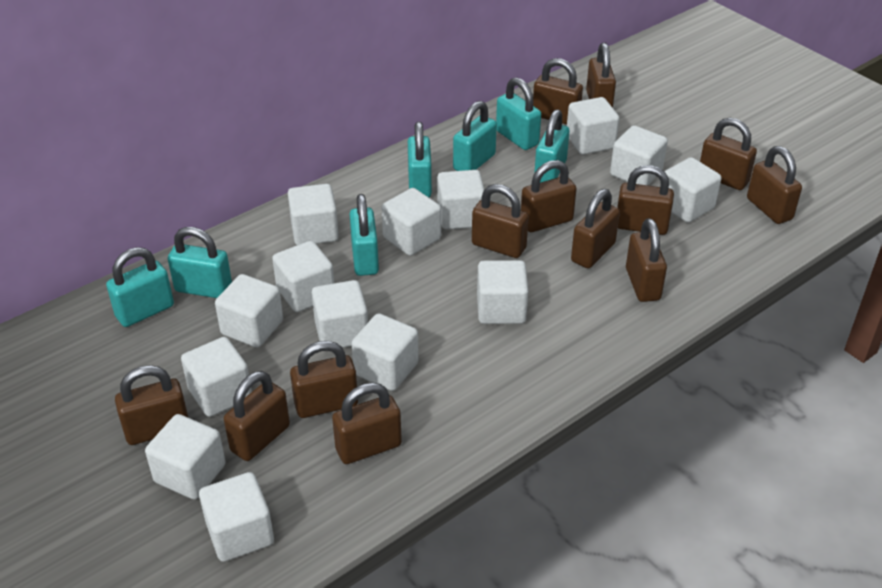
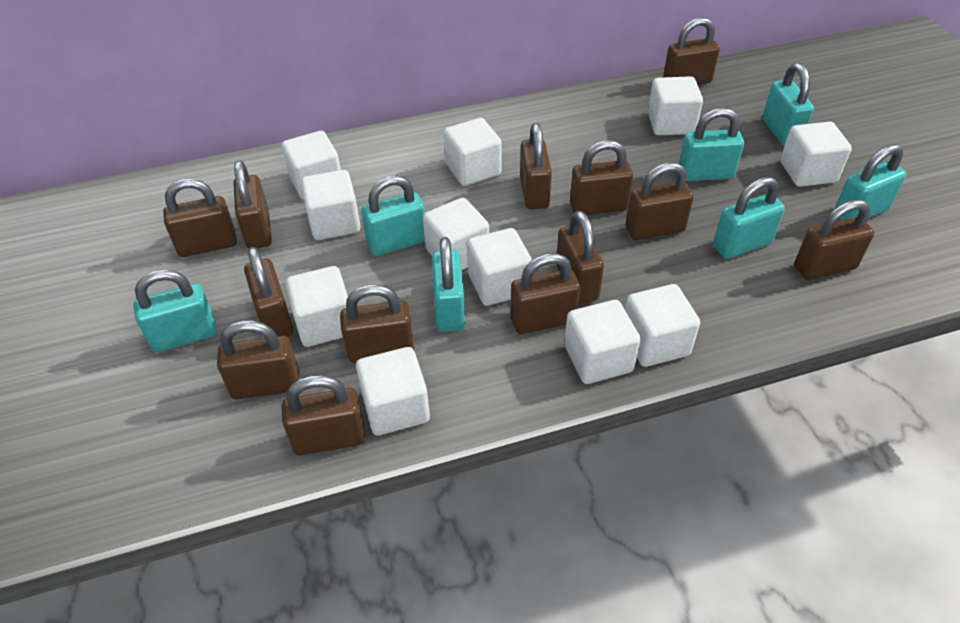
white cube: 14 -> 11

